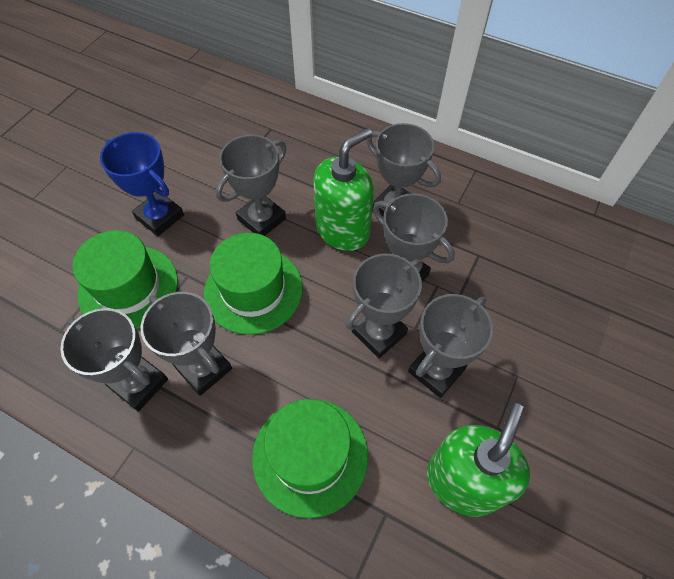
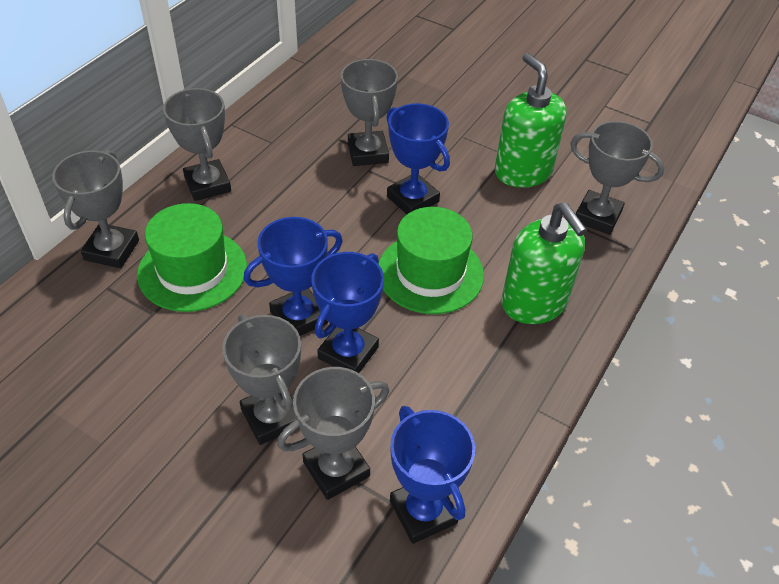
blue trophy: 1 -> 4
green hat: 3 -> 2
grey trophy: 7 -> 6

